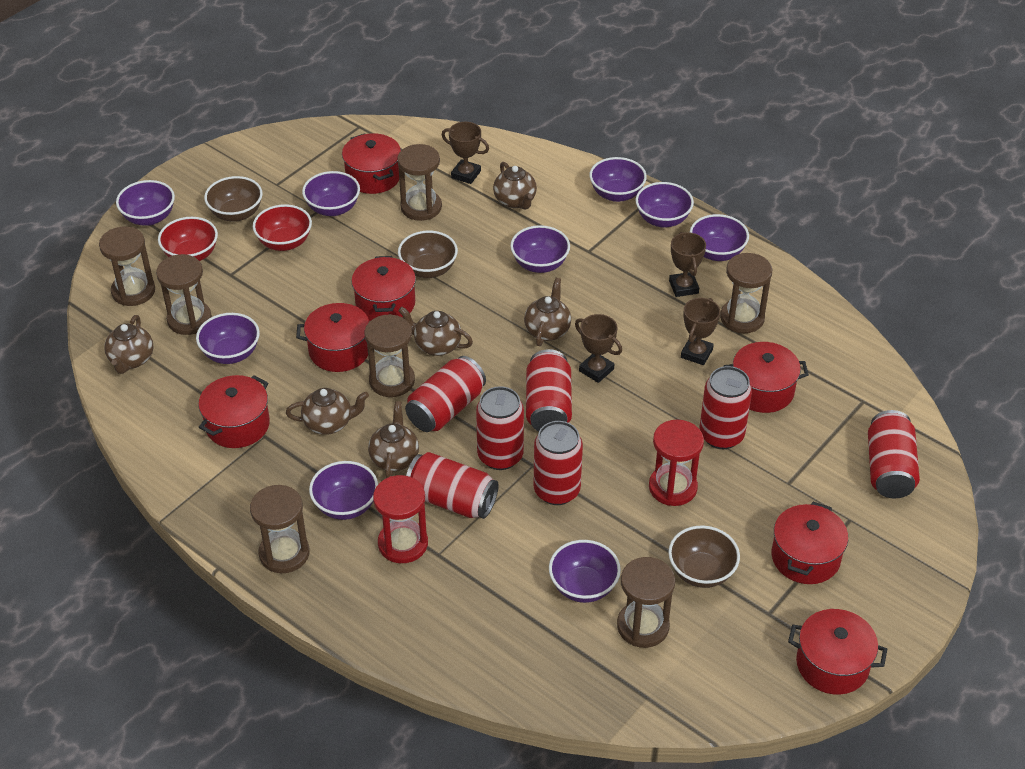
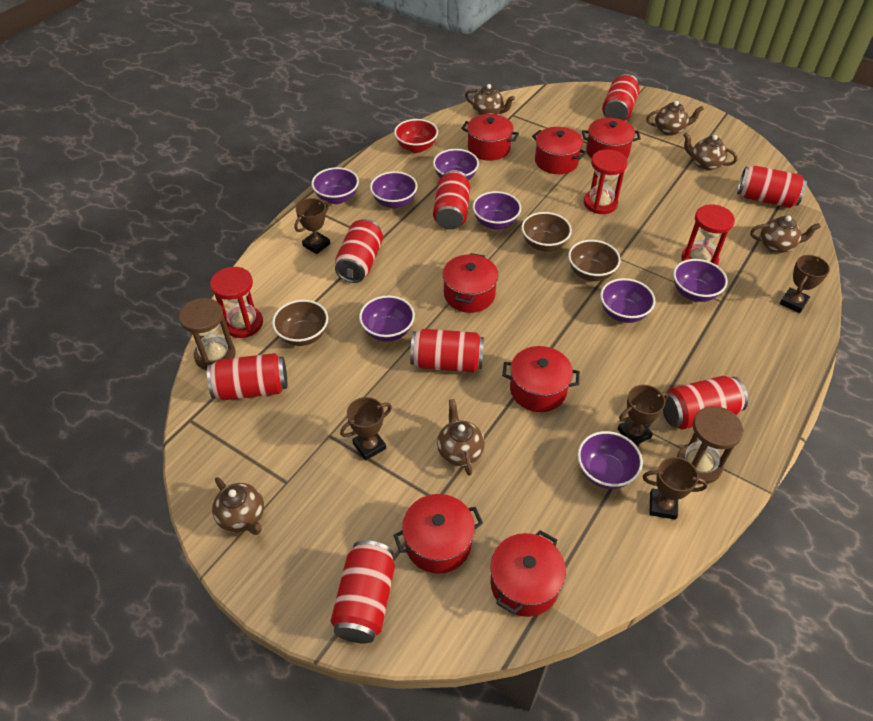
brown hourglass: 7 -> 2
brown trophy: 4 -> 5
purple bowl: 9 -> 8
red bowl: 2 -> 1
red can: 7 -> 8
red hourglass: 2 -> 3

